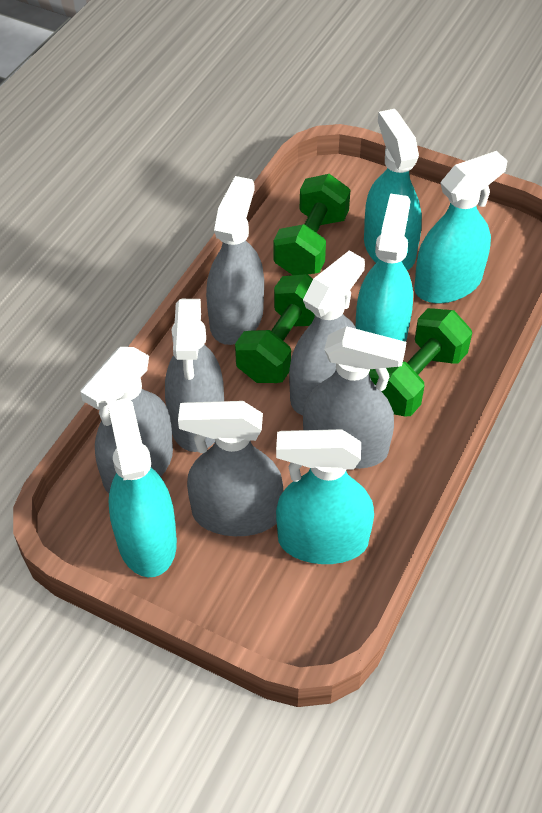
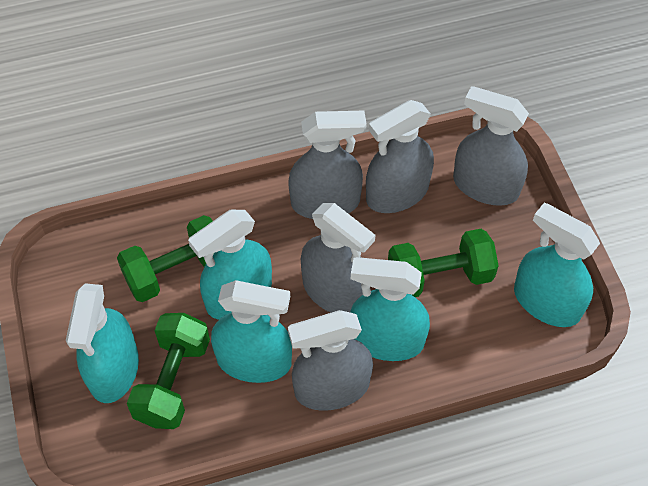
grey spray bottle: 6 -> 5

